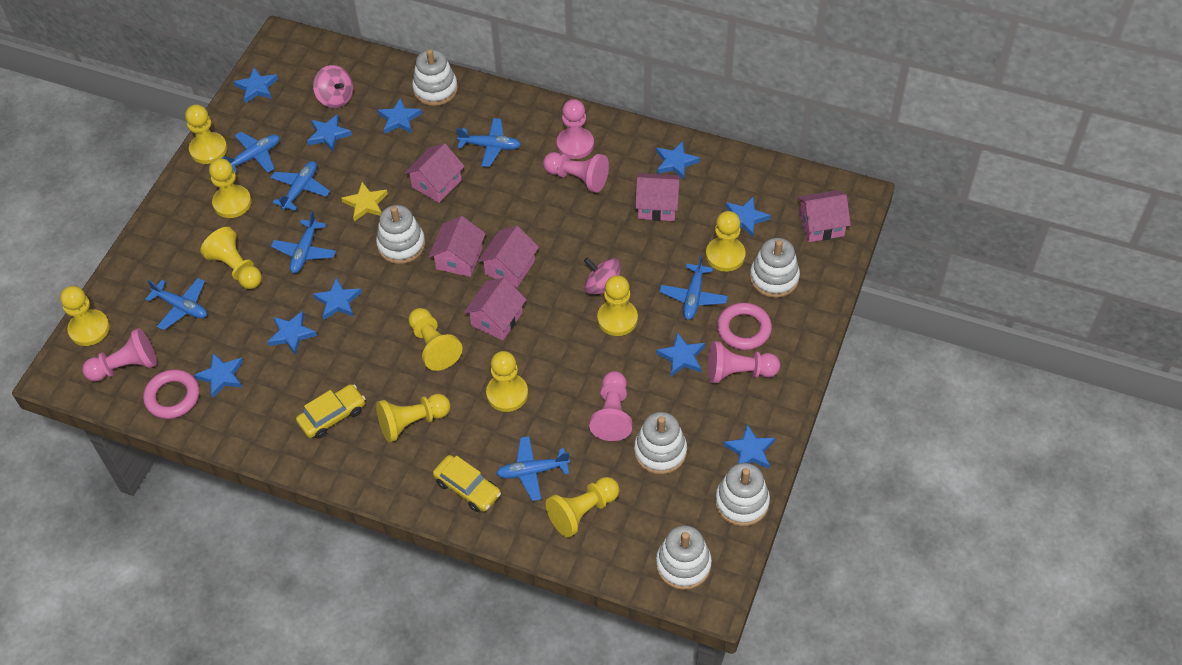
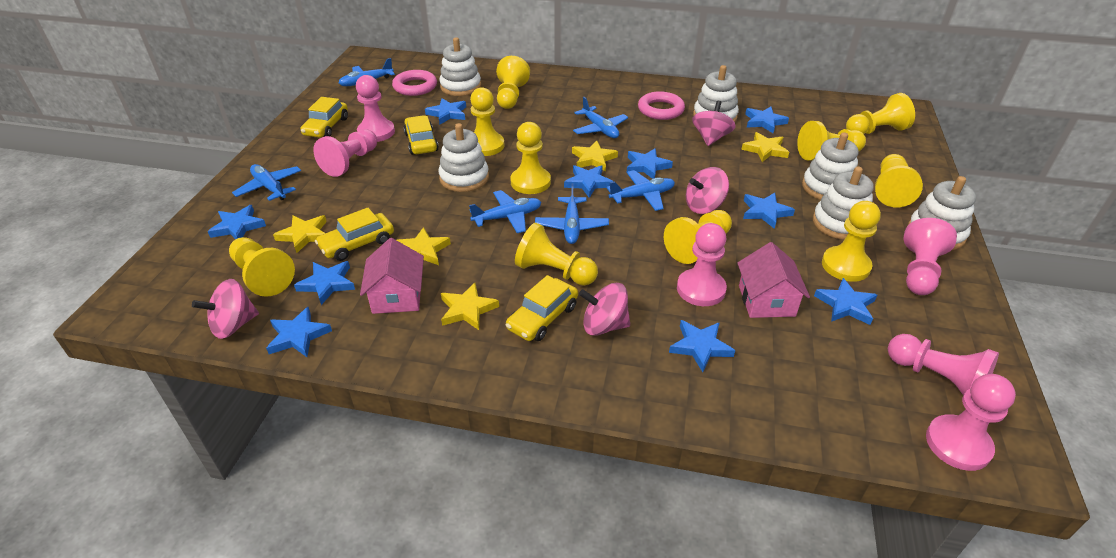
blue plane: 7 -> 6
pink house: 6 -> 2
pink pawn: 5 -> 6
pink spinning top: 2 -> 4
yellow car: 2 -> 4
yellow star: 1 -> 5

